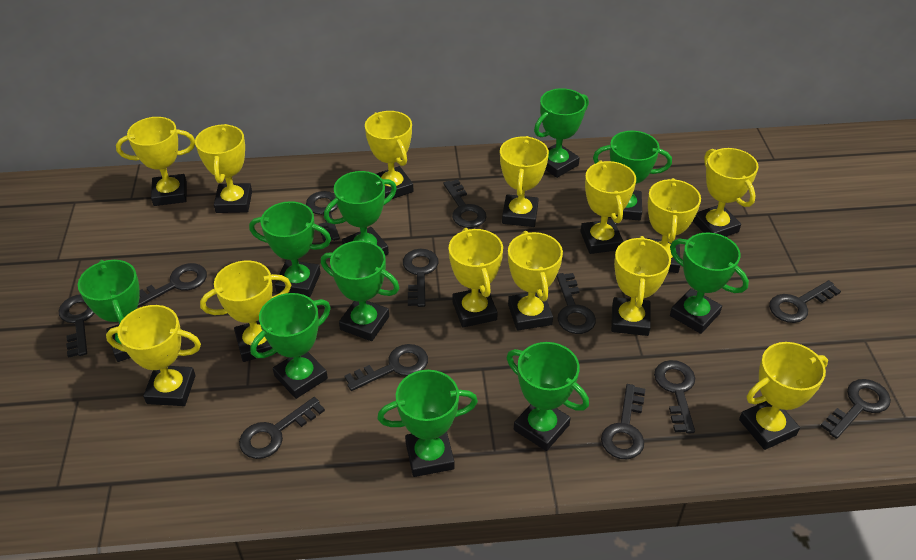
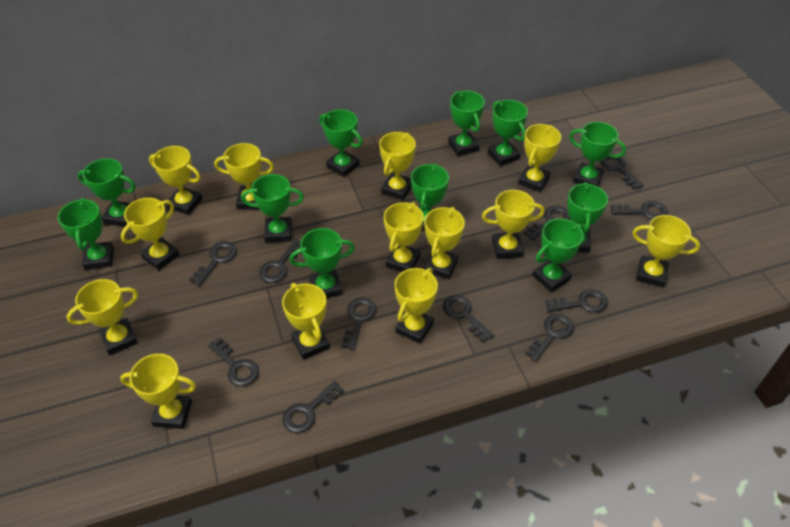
black key: 12 -> 11
green trophy: 10 -> 11

